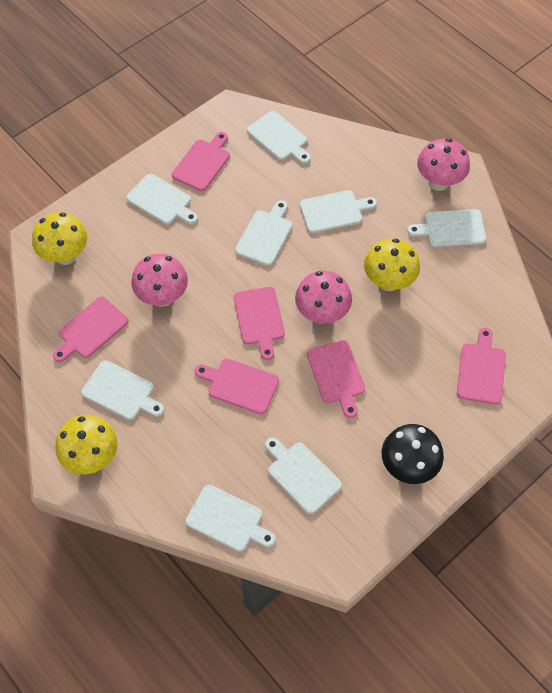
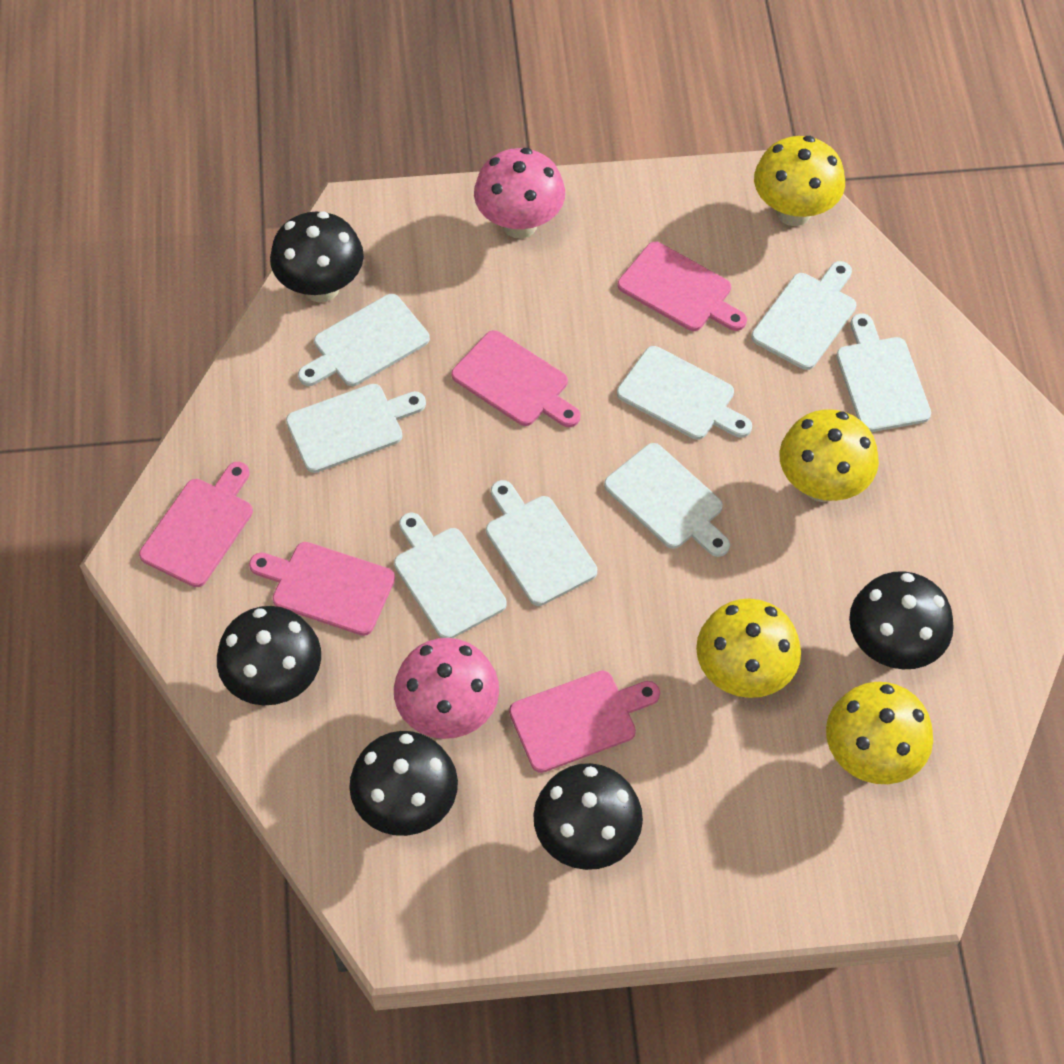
black mushroom: 1 -> 5
pink cutting board: 6 -> 5
pink mushroom: 3 -> 2
yellow mushroom: 3 -> 4

